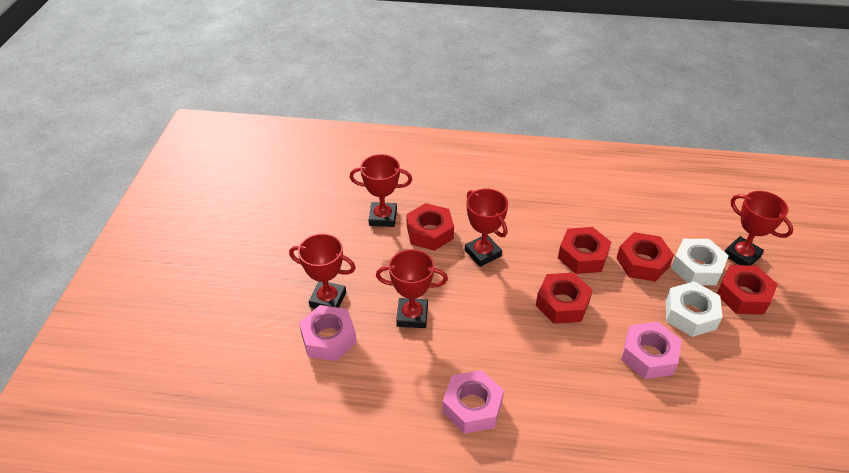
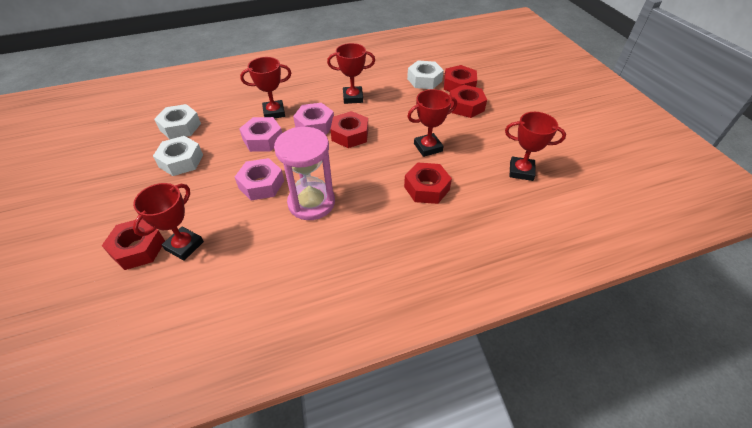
pink hourglass: 0 -> 1
white nut: 2 -> 3

